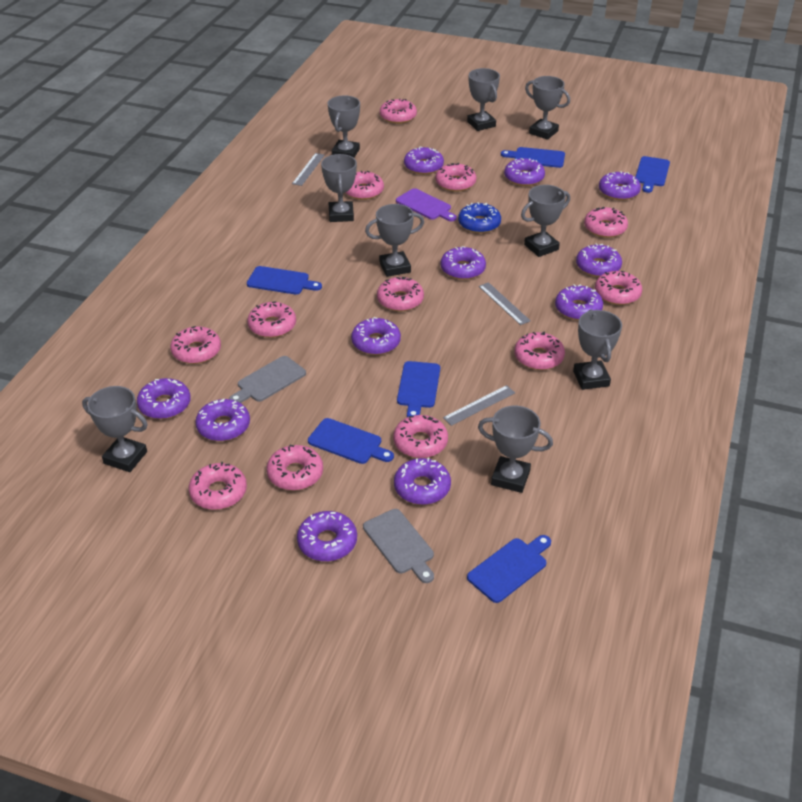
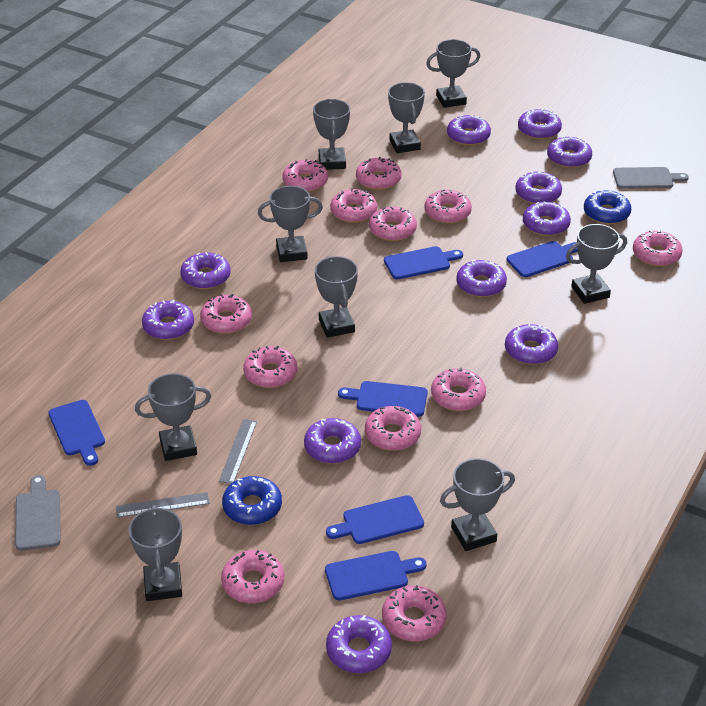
blue donut: 1 -> 2
grey ruler: 3 -> 2
purple cutting board: 1 -> 0

